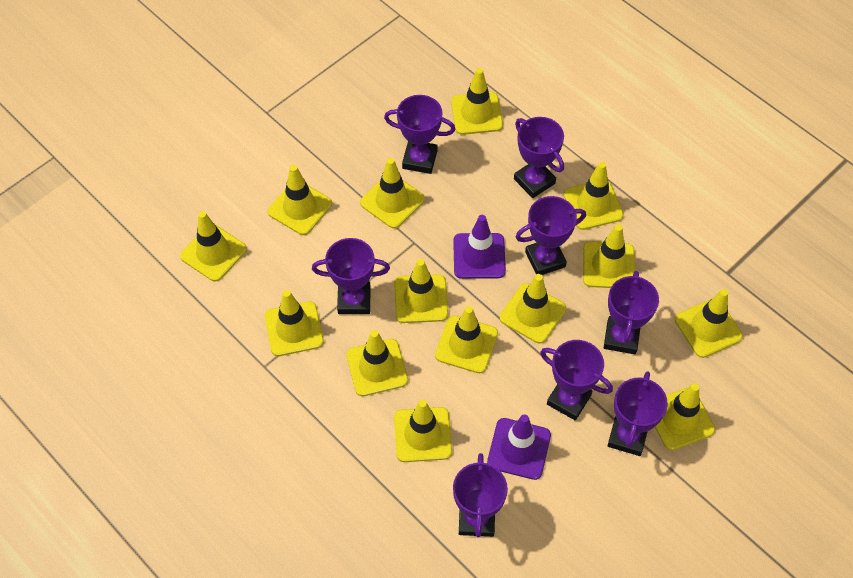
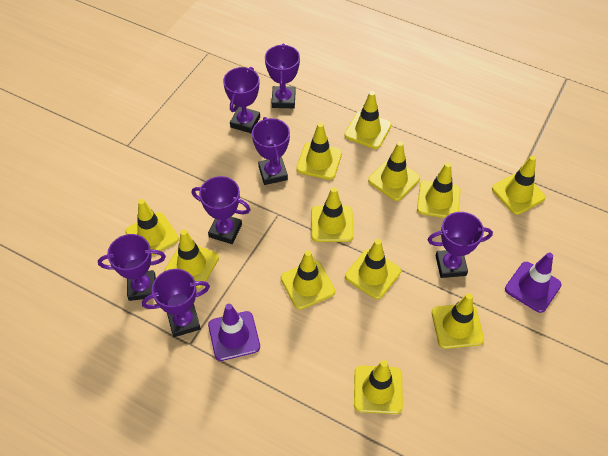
purple trophy: 8 -> 7
yellow traffic cone: 14 -> 12

